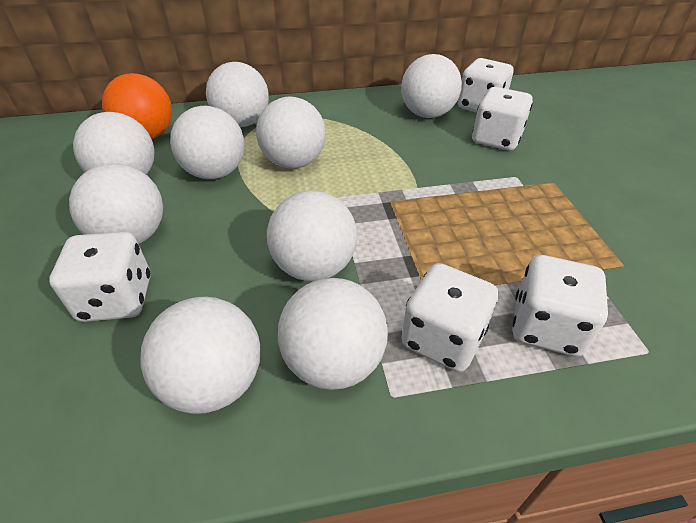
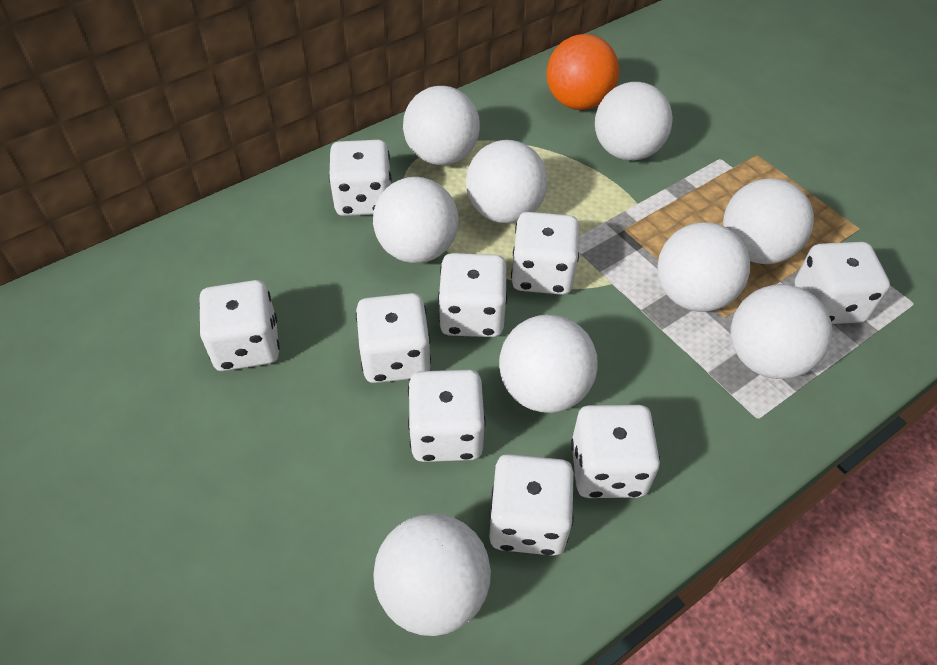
white dice: 5 -> 9

